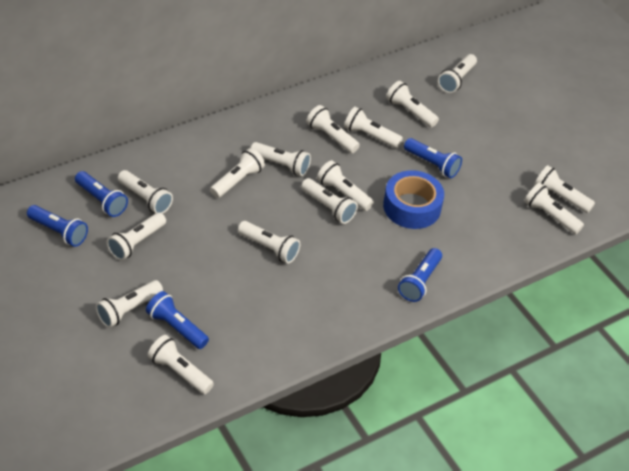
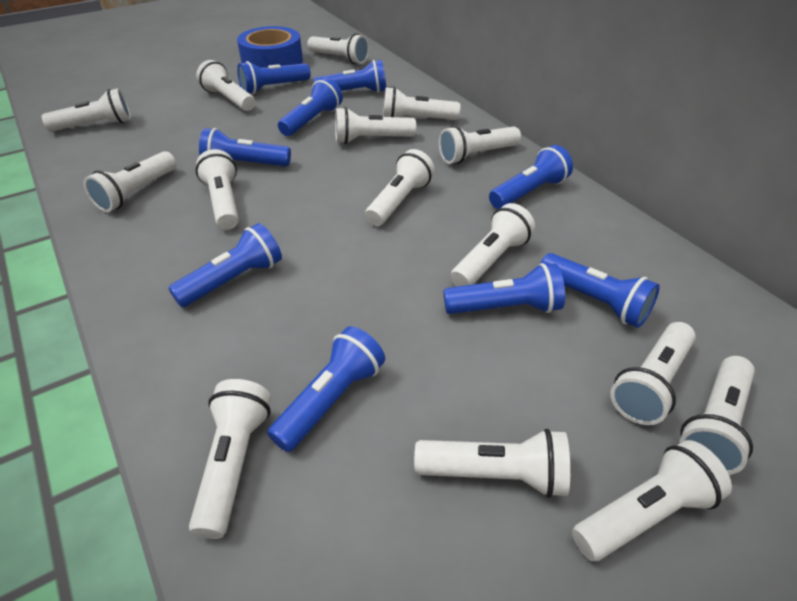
blue flashlight: 5 -> 9

